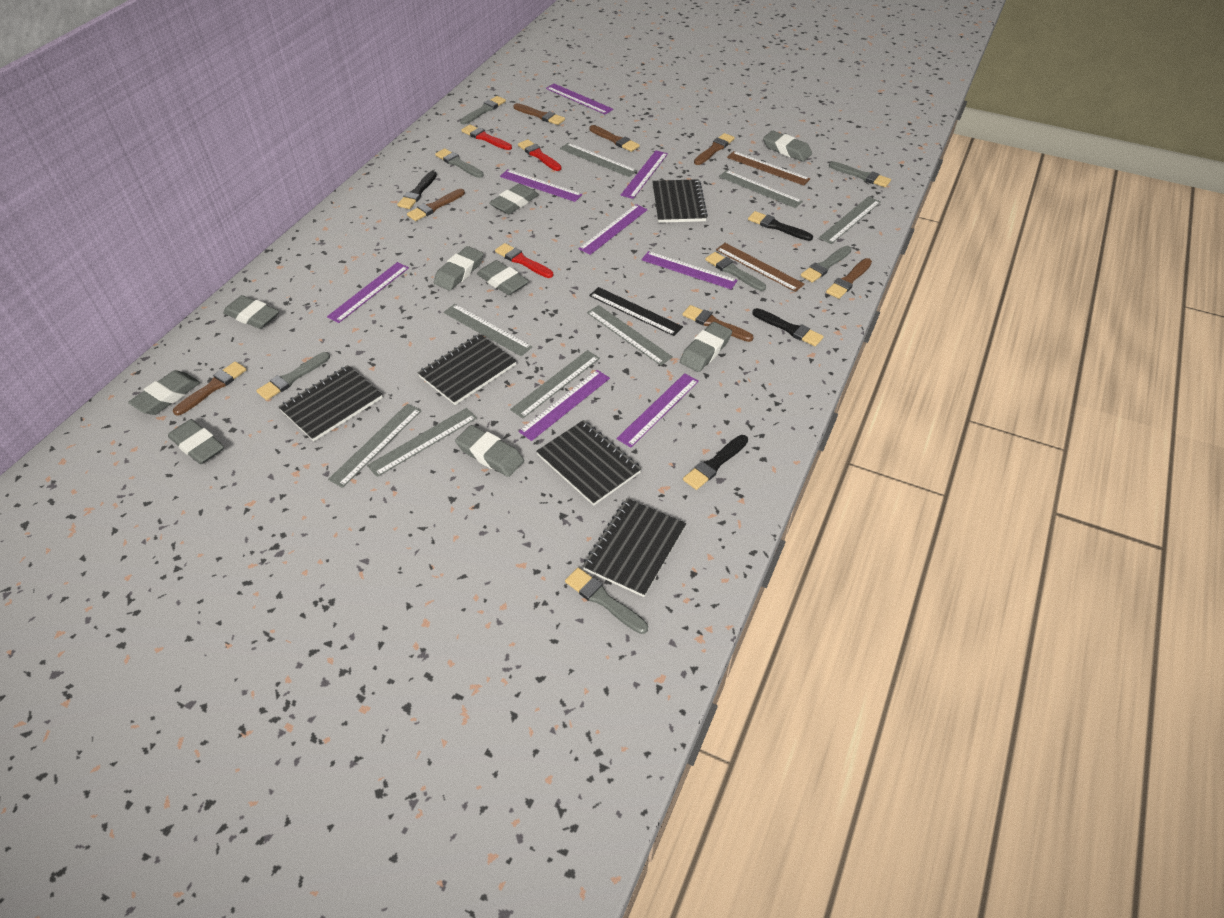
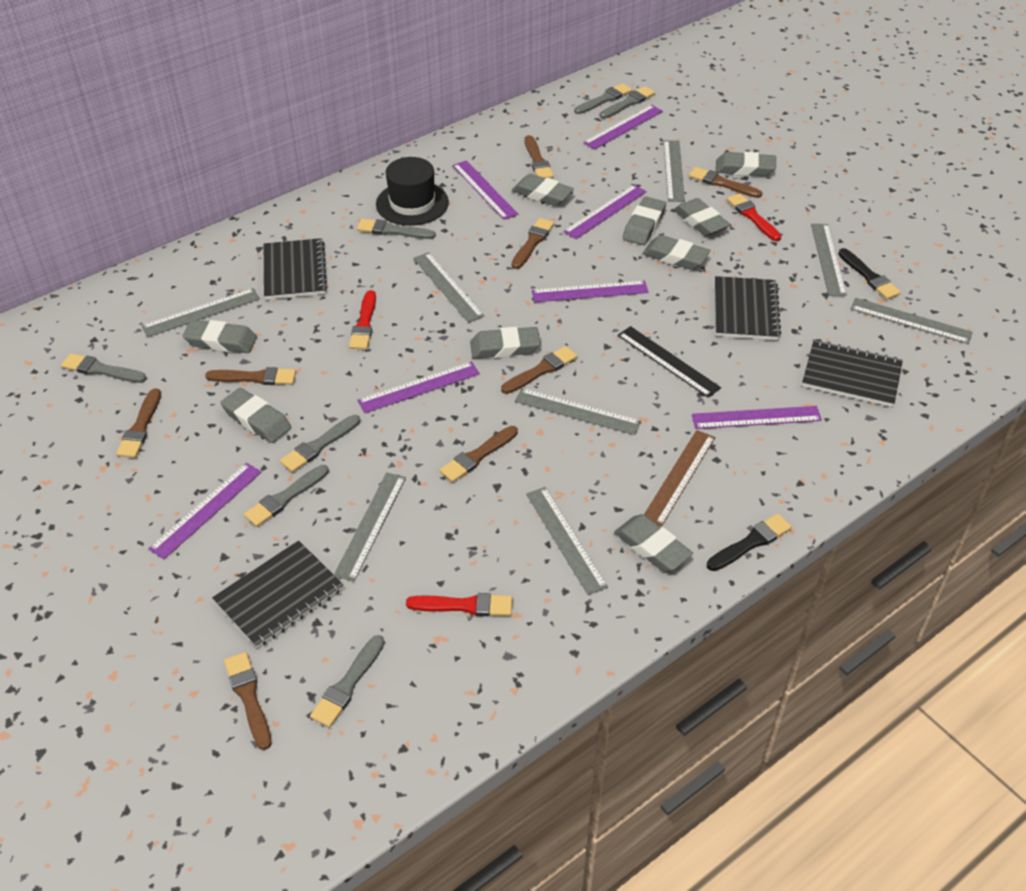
black brush: 4 -> 2
black hat: 0 -> 1
black notebook: 5 -> 4
brown brush: 7 -> 8
brown ruler: 2 -> 1
purple ruler: 8 -> 7

